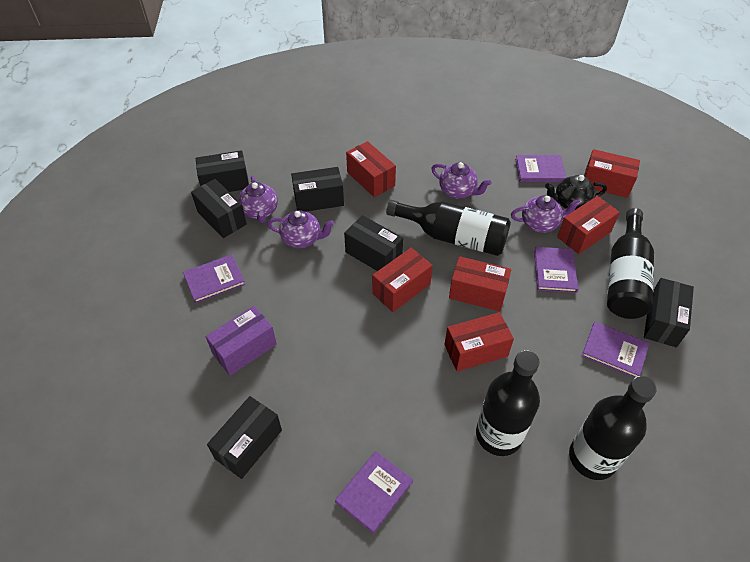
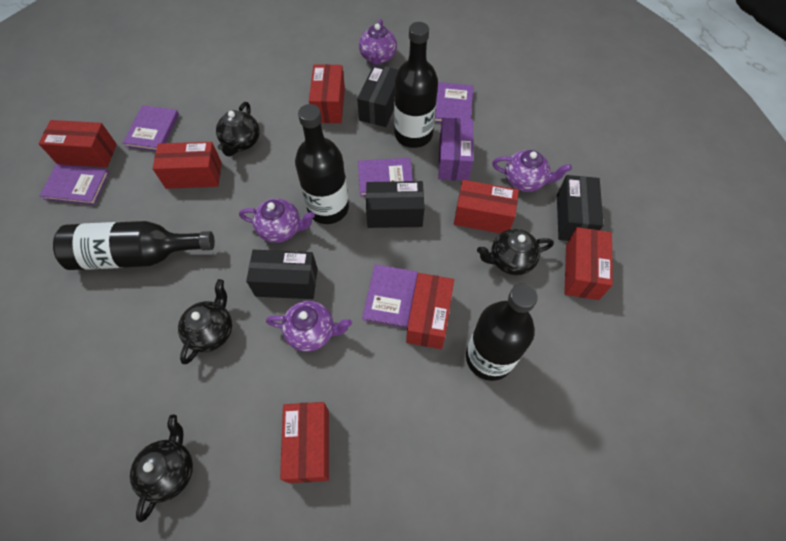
black box: 6 -> 4
black teapot: 1 -> 4
red box: 6 -> 7

